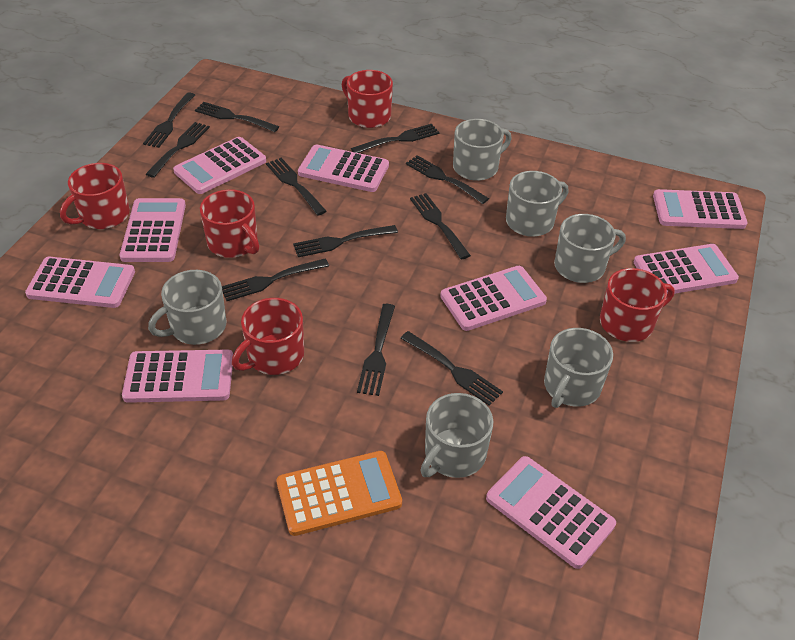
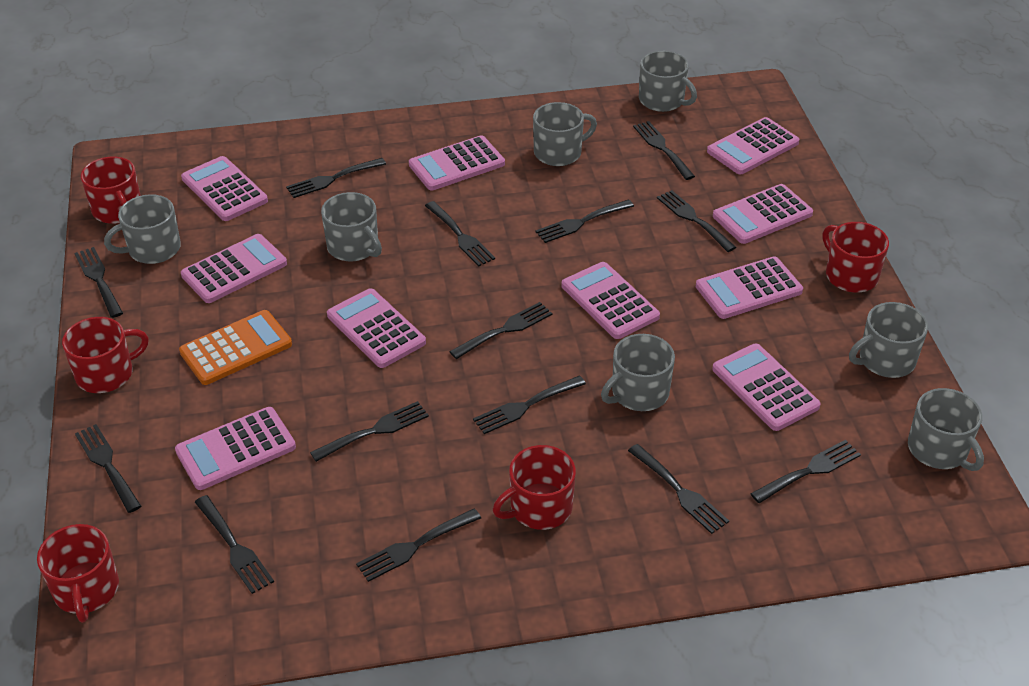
black fork: 11 -> 14
grey mug: 6 -> 7
pink calculator: 9 -> 10

